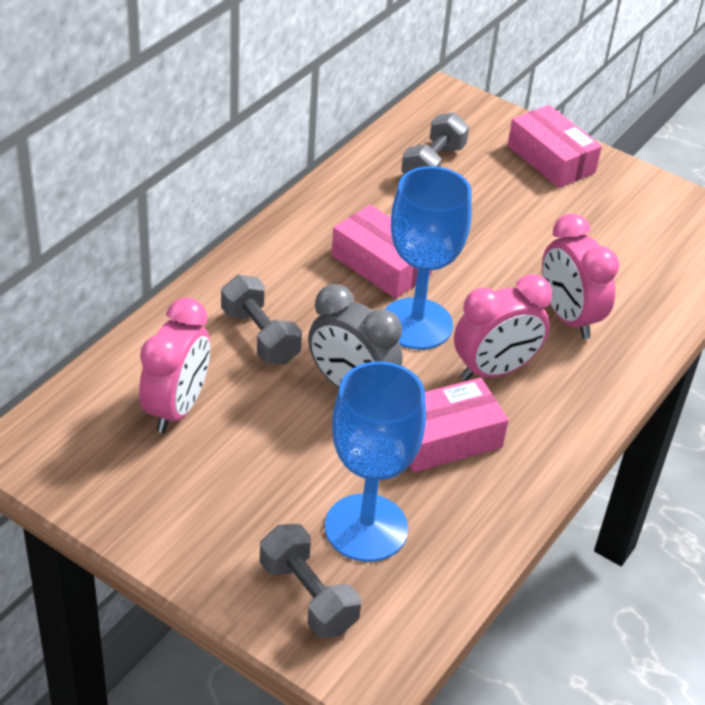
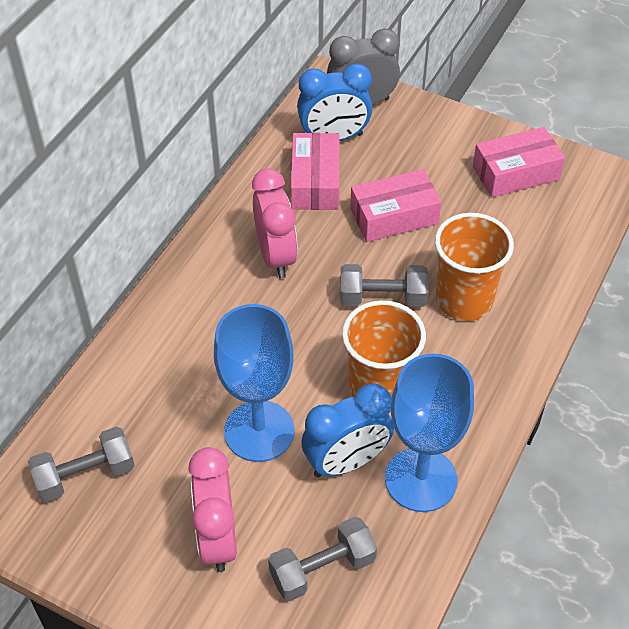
blue clock: 0 -> 2
orange cup: 0 -> 2
pink clock: 3 -> 2

